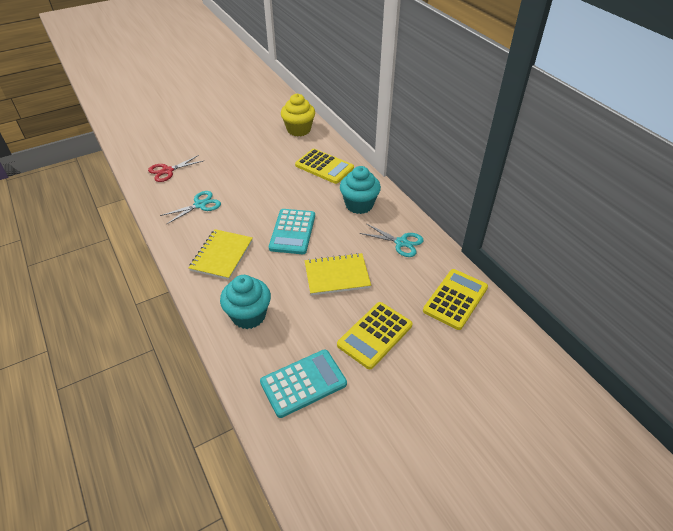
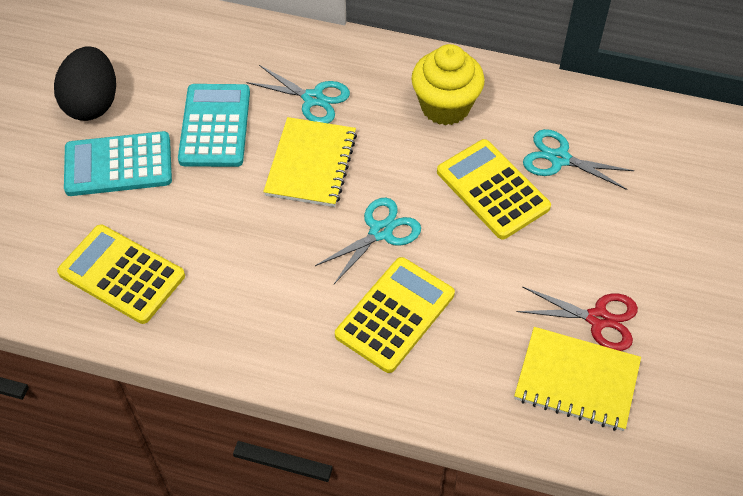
black egg: 0 -> 1
turquoise cupcake: 2 -> 0
turquoise scissors: 2 -> 3

